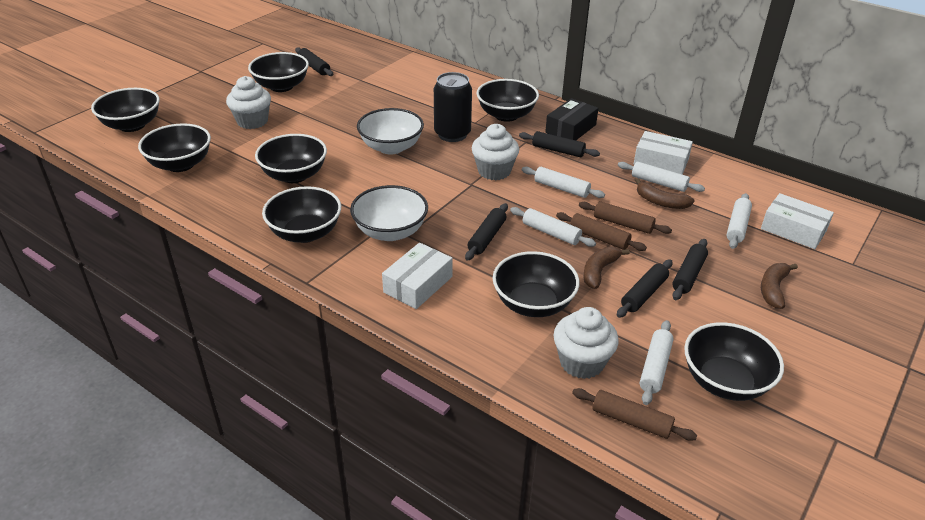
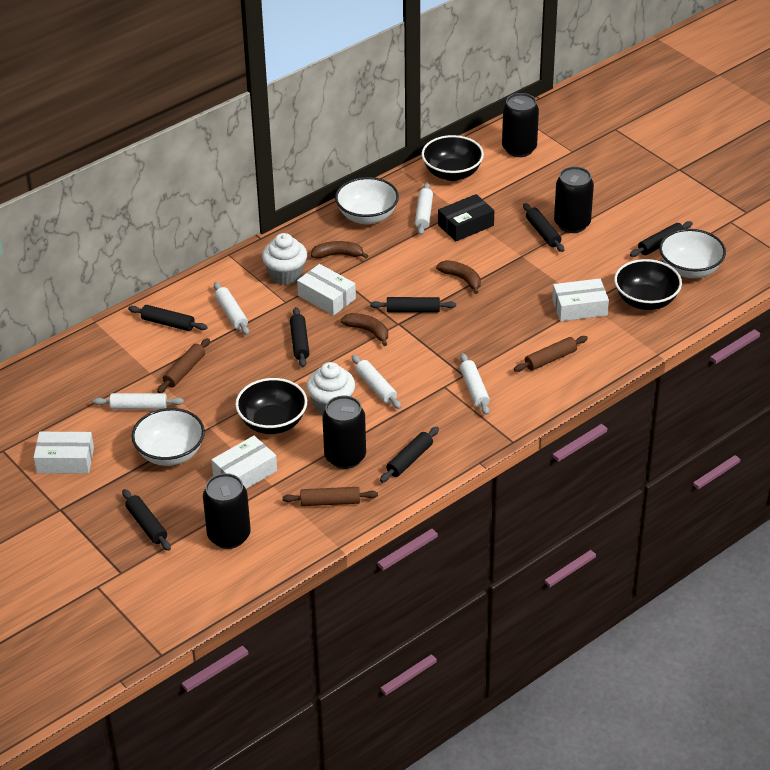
black bowl: 8 -> 3
black can: 1 -> 4
black rolling pin: 5 -> 7
white bowl: 2 -> 3
white box: 3 -> 4
white cupcake: 3 -> 2

